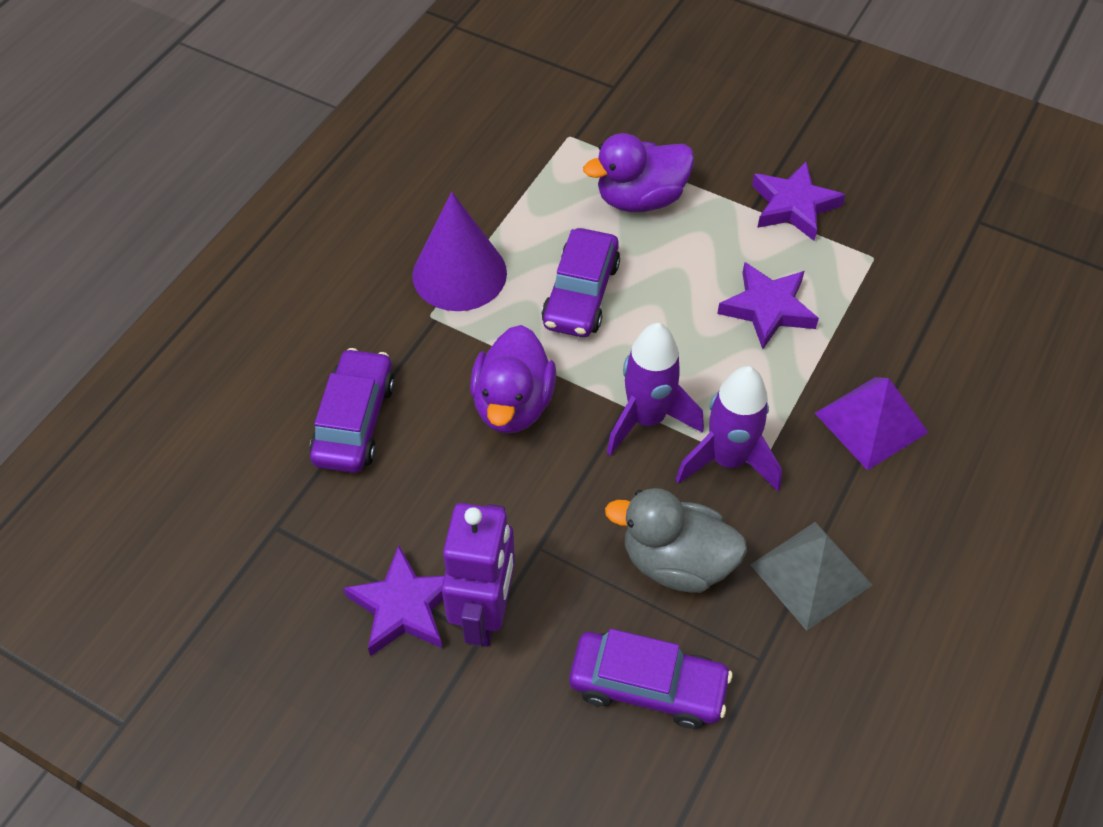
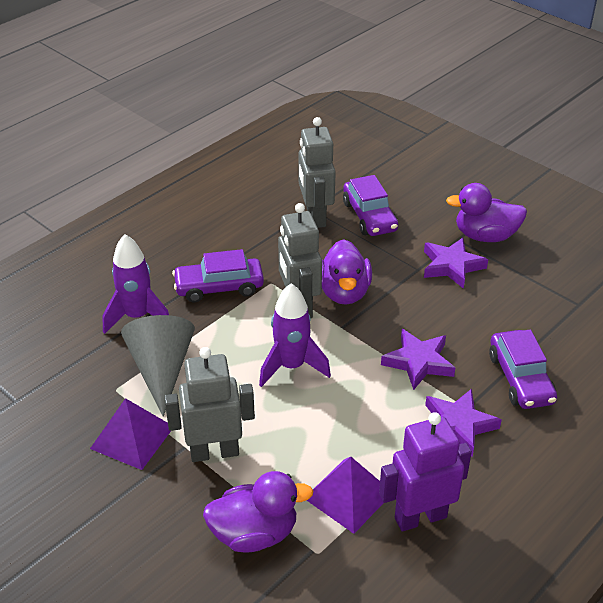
grey cone: 0 -> 1
grey duck: 1 -> 0
grey pyramid: 1 -> 0
grey robot: 0 -> 3
purple cone: 1 -> 0
purple duck: 2 -> 3
purple pyramid: 1 -> 2

